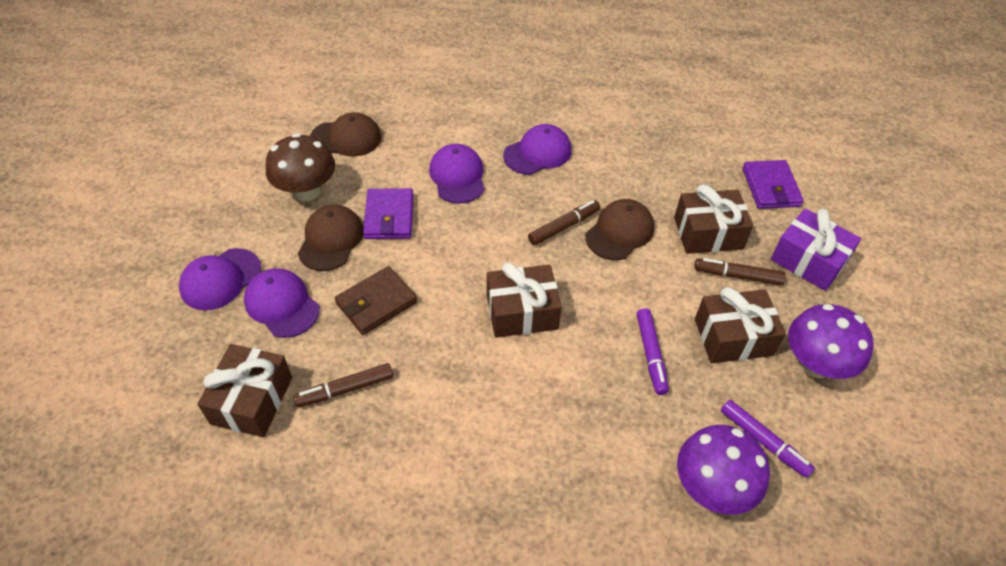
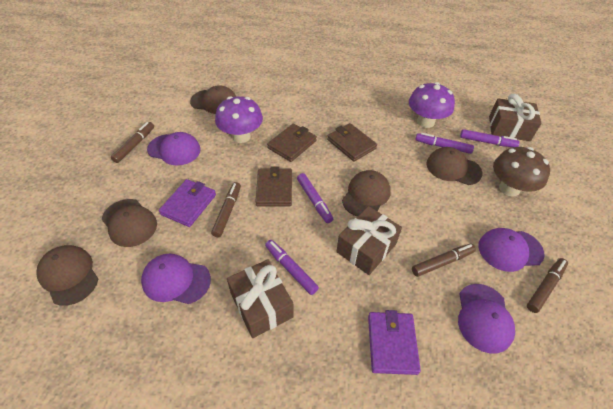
brown cap: 3 -> 5
brown gift: 4 -> 3
brown marker: 3 -> 4
brown wallet: 1 -> 3
purple gift: 1 -> 0
purple marker: 2 -> 4

